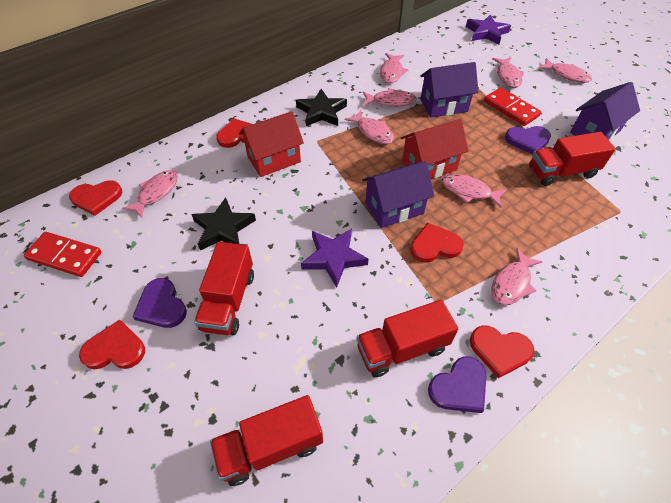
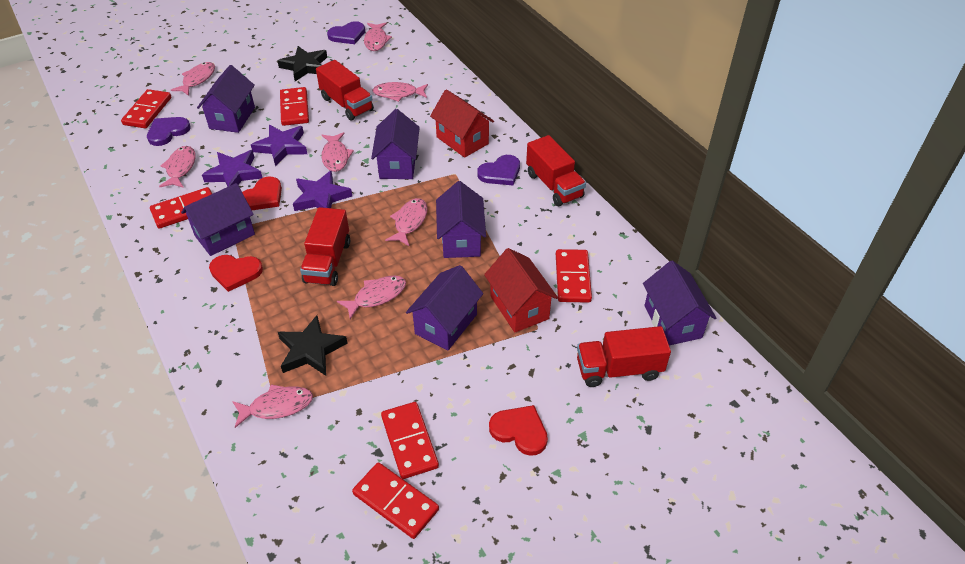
purple house: 3 -> 6
purple star: 2 -> 3
red domino: 2 -> 6
red heart: 5 -> 3

